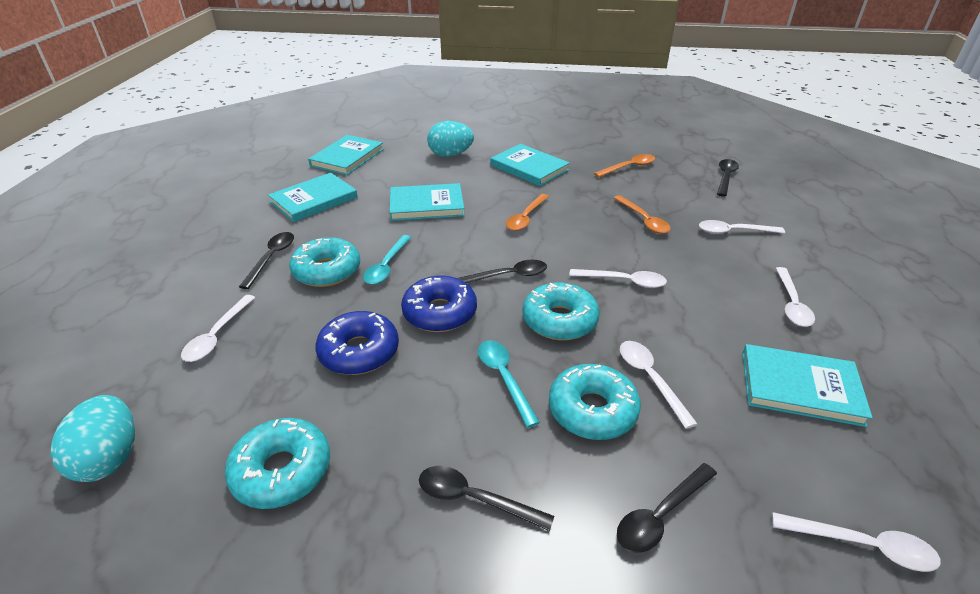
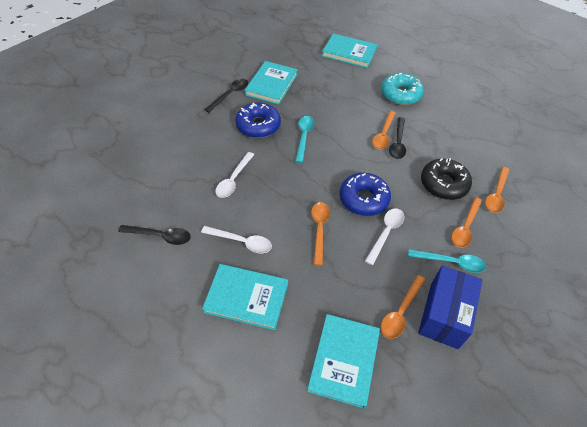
black donut: 0 -> 1
black spoon: 5 -> 3
blue box: 0 -> 1
orange spoon: 3 -> 5
turquoise book: 5 -> 4
turquoise donut: 4 -> 1
turquoise egg: 2 -> 0
white spoon: 6 -> 3

